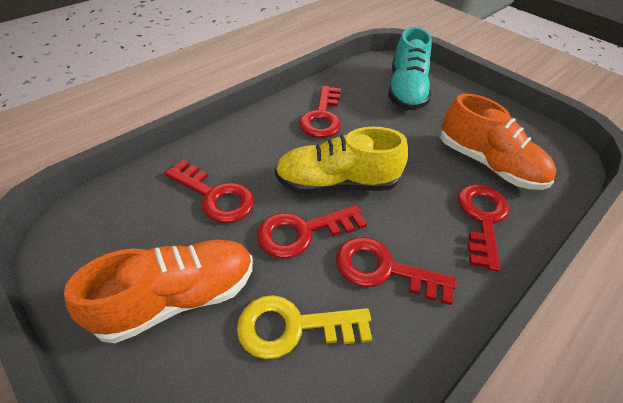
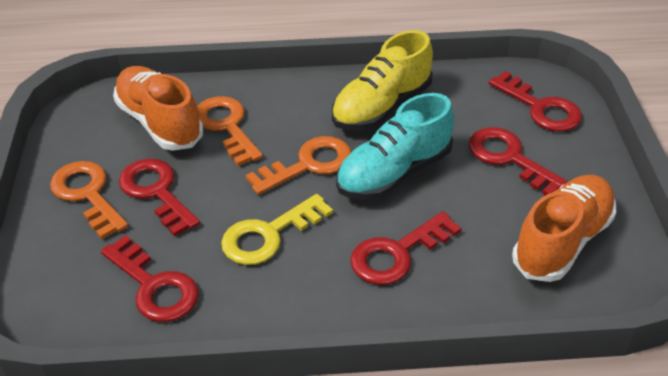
orange key: 0 -> 3

